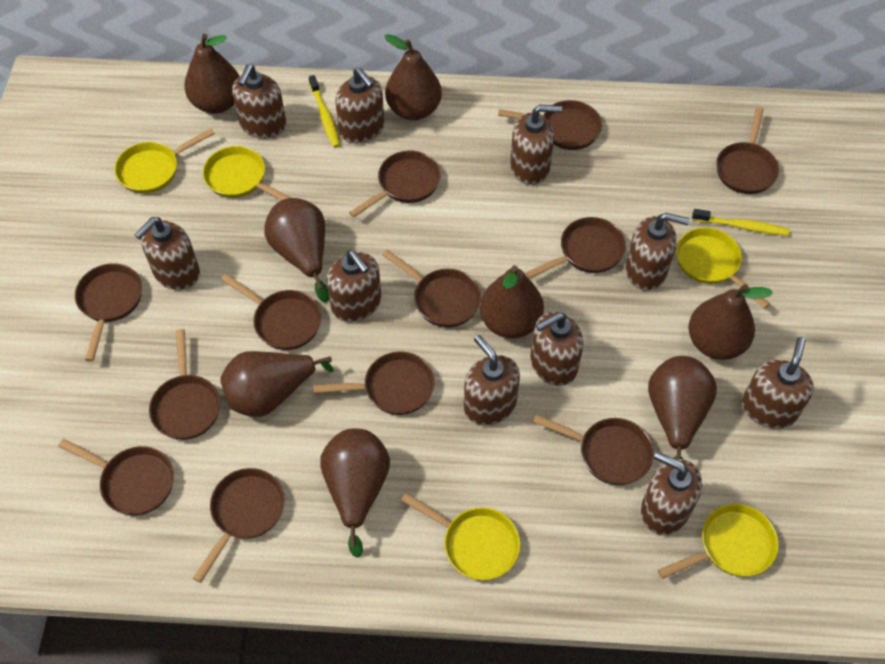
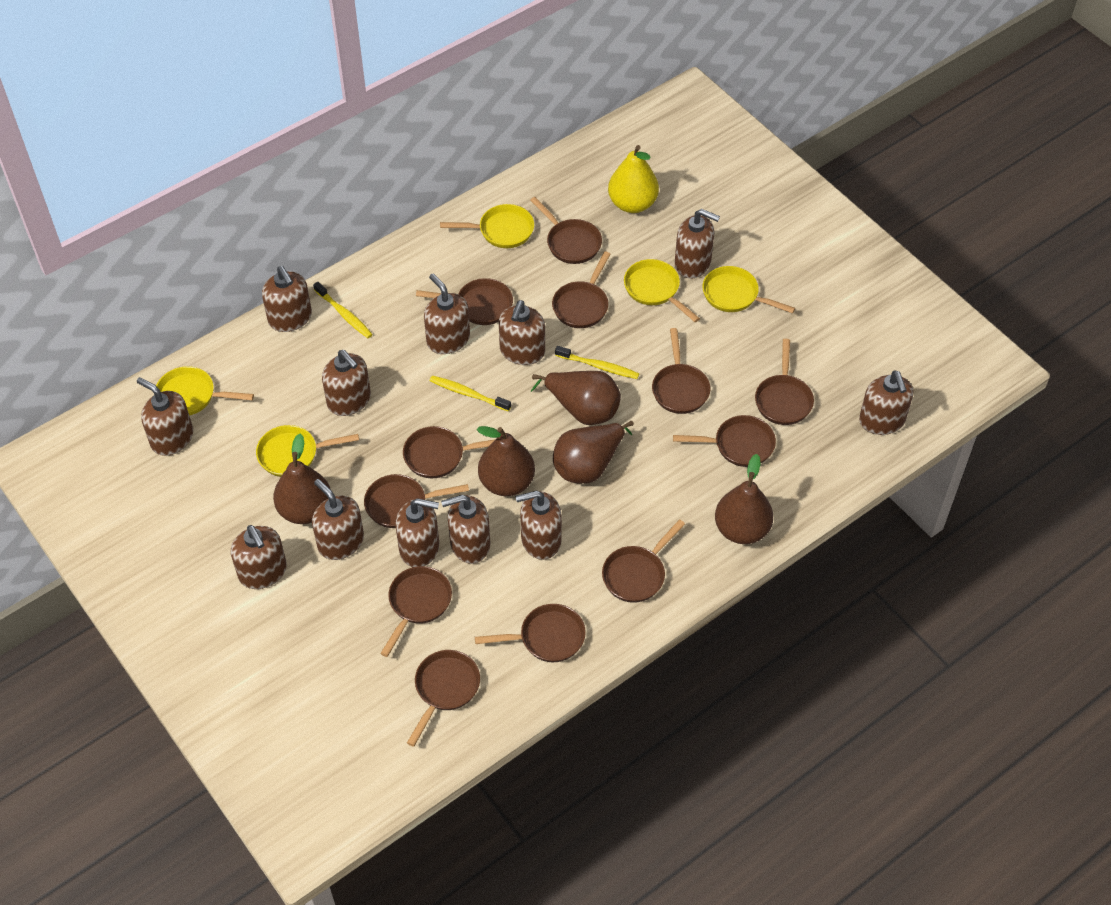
brown pear: 8 -> 5
brown soap dispenser: 10 -> 12
yellow pear: 0 -> 1
yellow toothbrush: 2 -> 3

